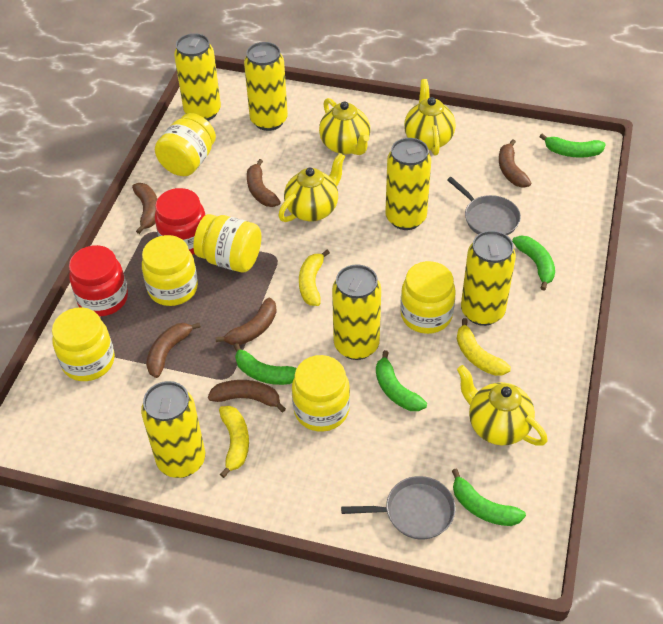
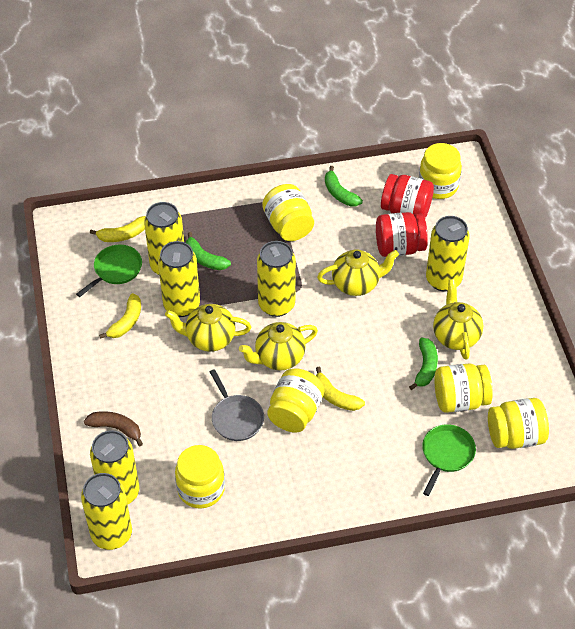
brown banana: 6 -> 1
green banana: 5 -> 3
green pan: 0 -> 2
grey pan: 2 -> 1

